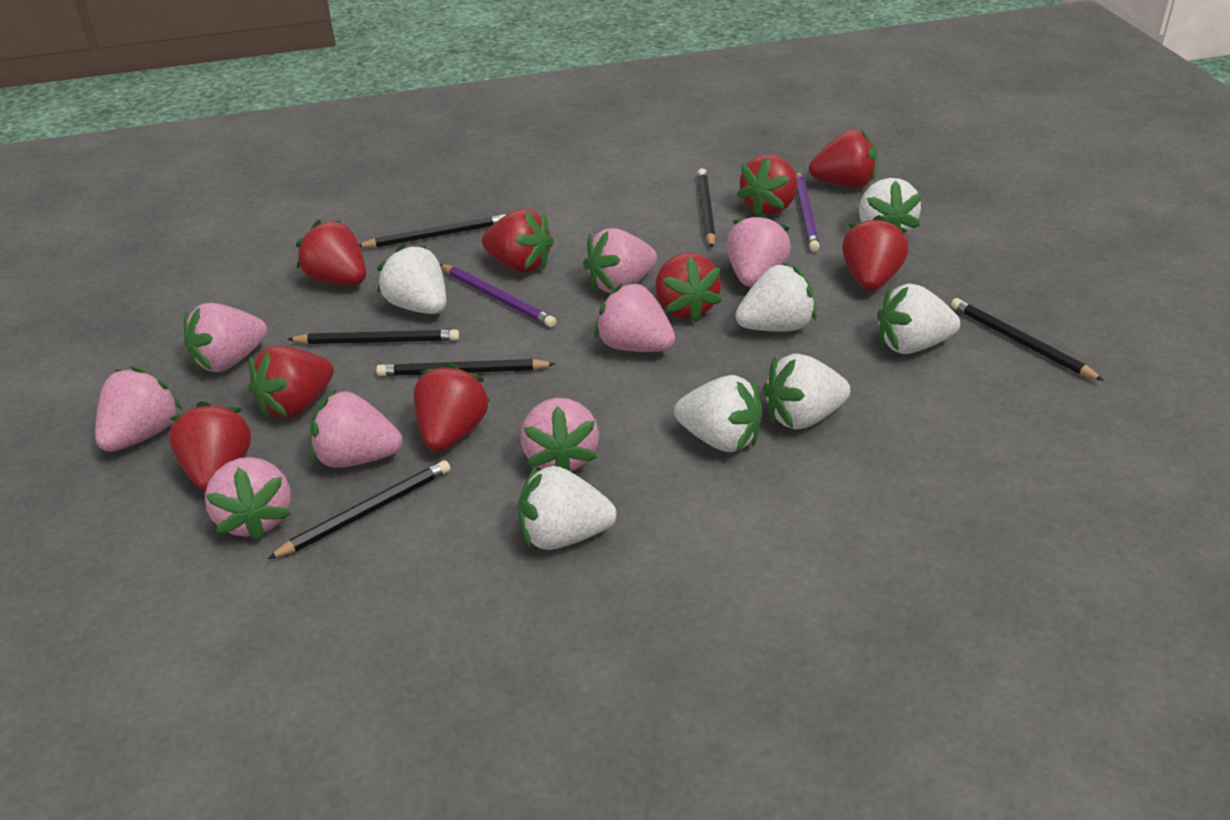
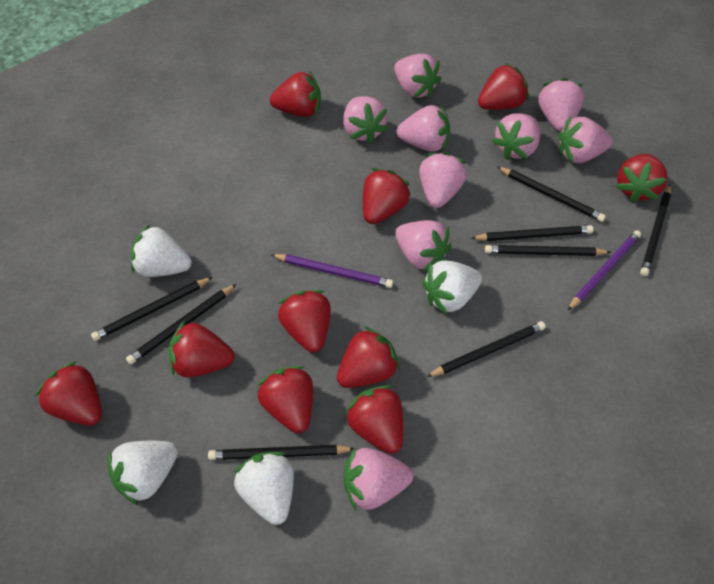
black pencil: 6 -> 8
pink strawberry: 8 -> 9
red strawberry: 9 -> 10
white strawberry: 7 -> 4

